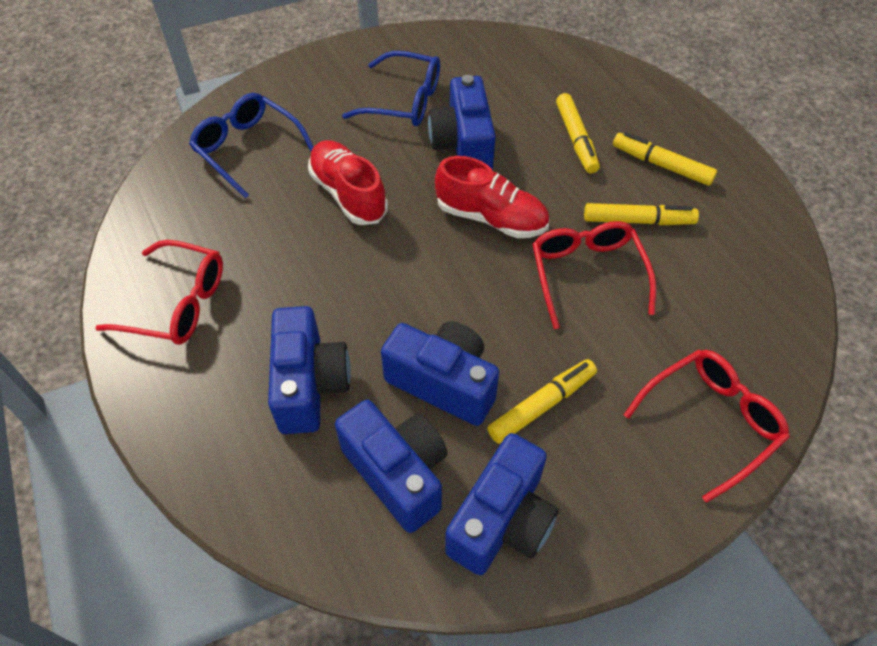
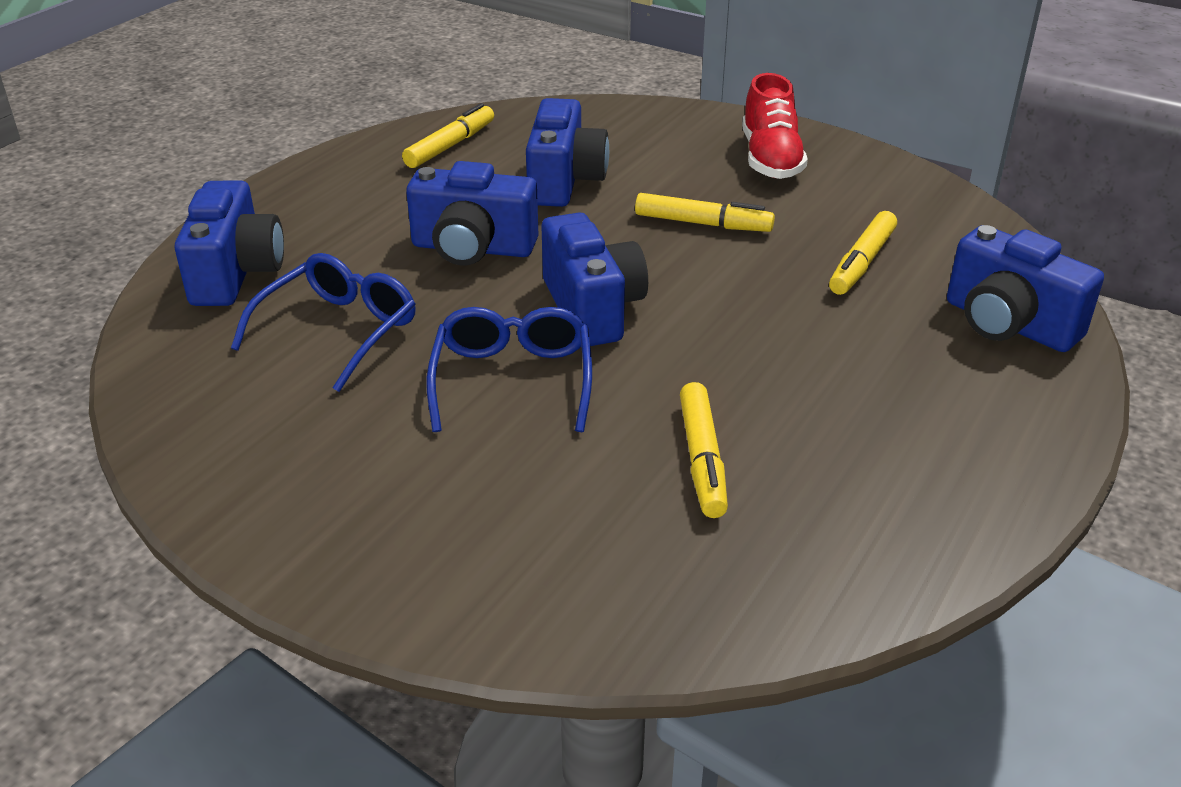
red glasses: 3 -> 0
red shoe: 2 -> 1

